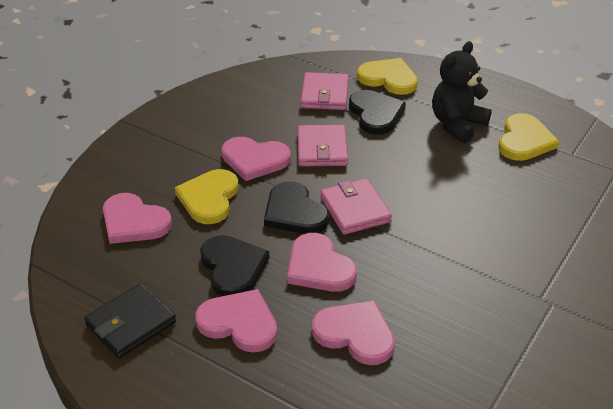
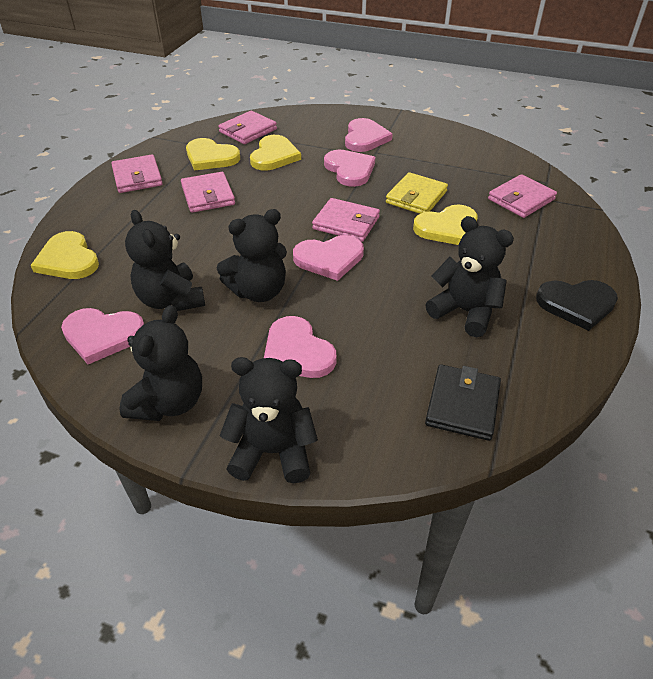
black heart: 3 -> 1
black teddy bear: 1 -> 5
pink wallet: 3 -> 5
yellow heart: 3 -> 4
yellow wallet: 0 -> 1

